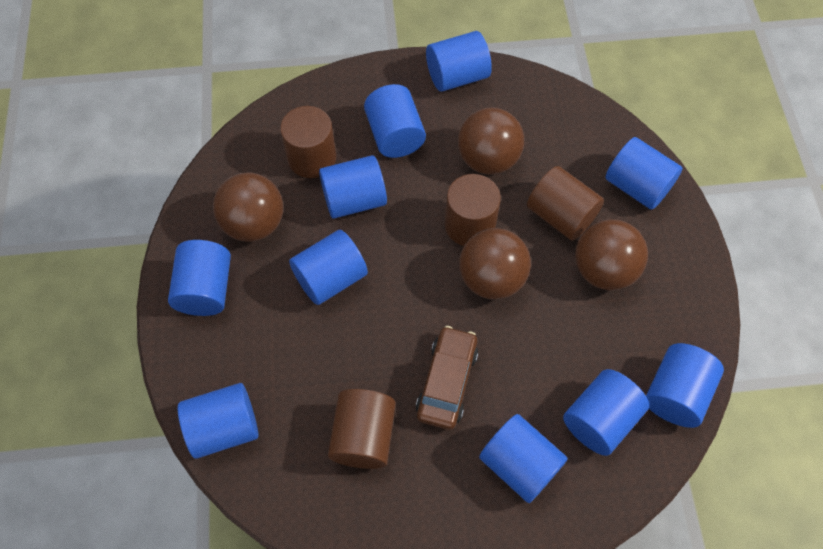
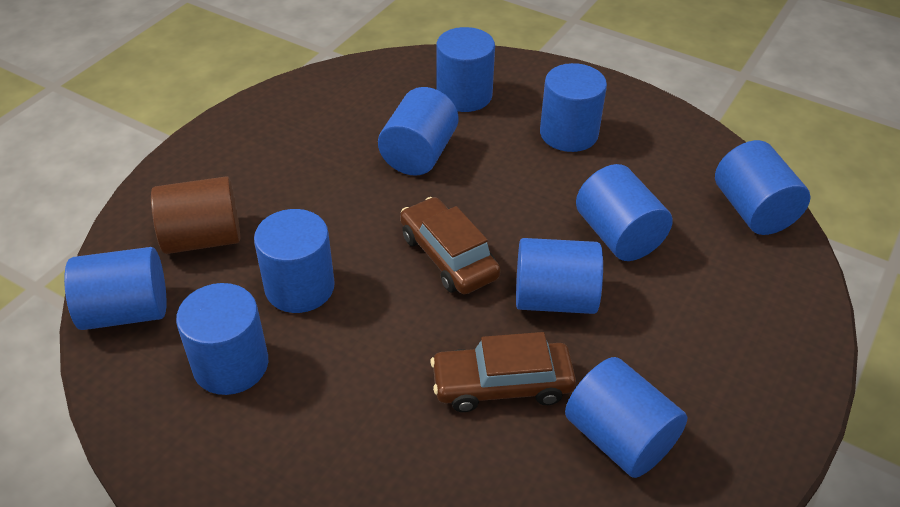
brown ball: 4 -> 0
brown car: 1 -> 2
brown cylinder: 4 -> 1

